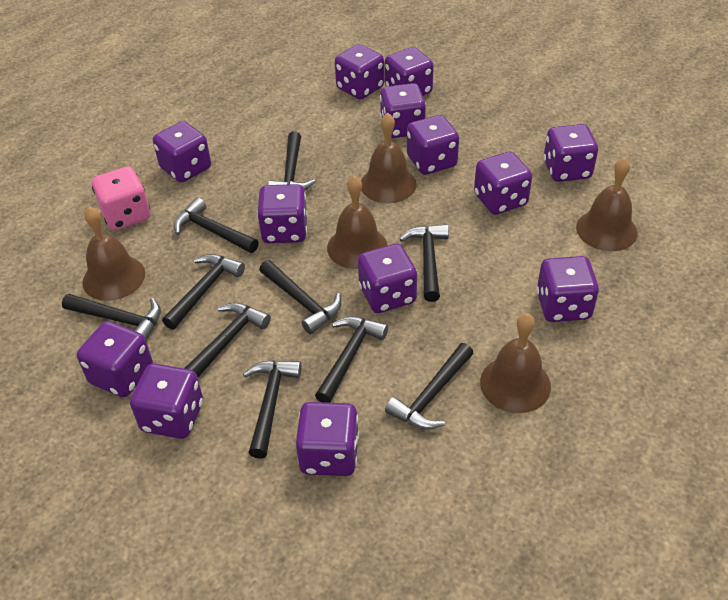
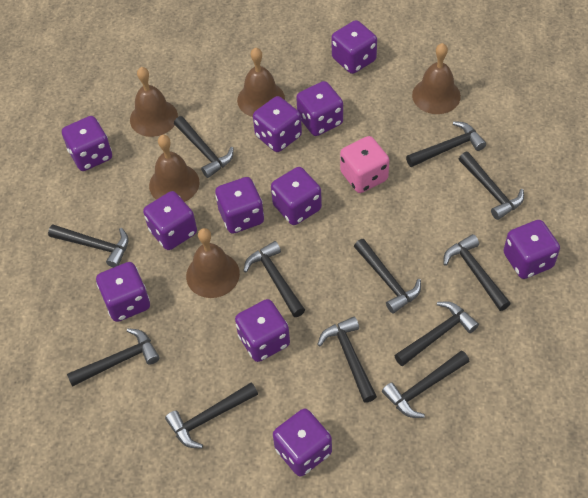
black hammer: 10 -> 12
purple dice: 13 -> 11

